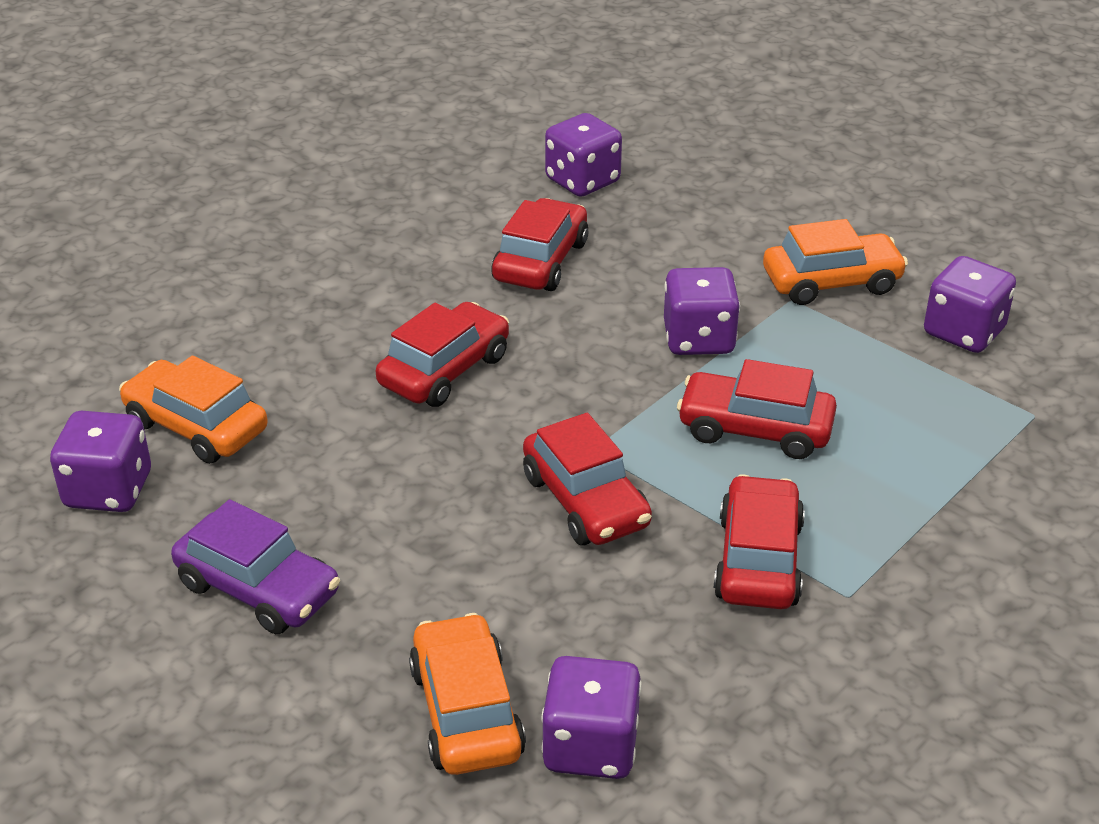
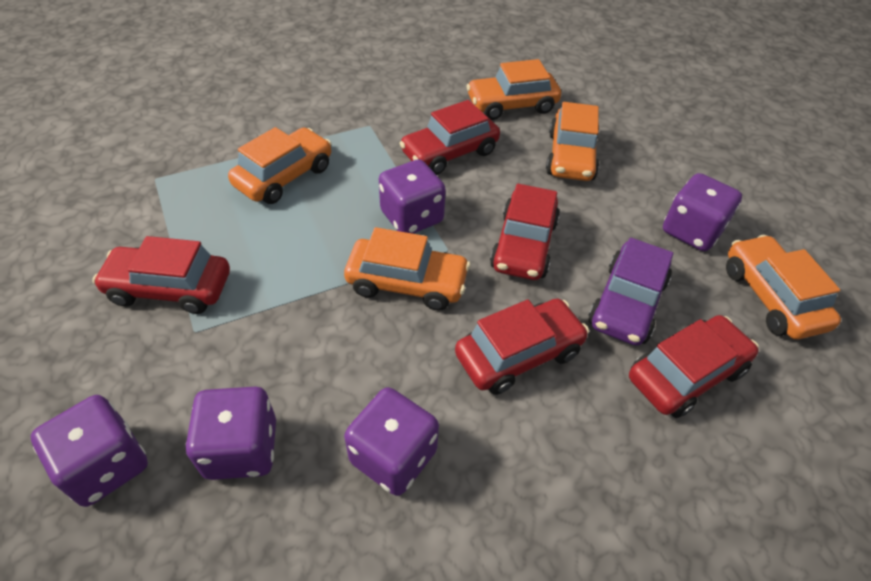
orange car: 3 -> 5

